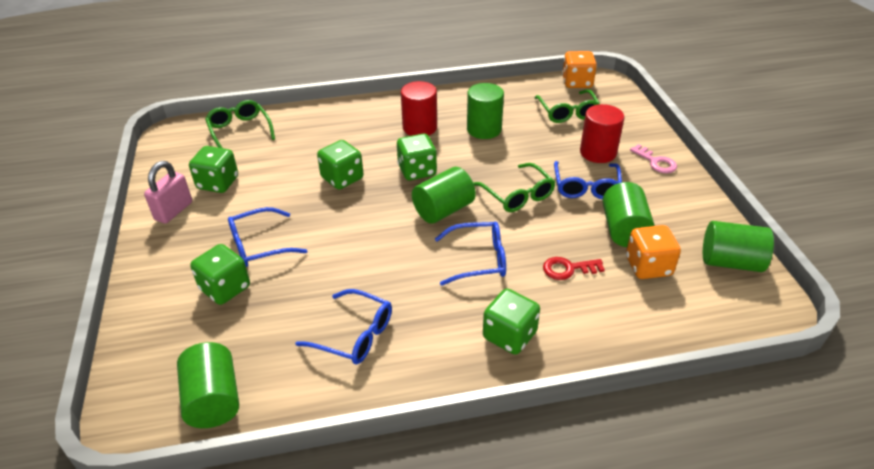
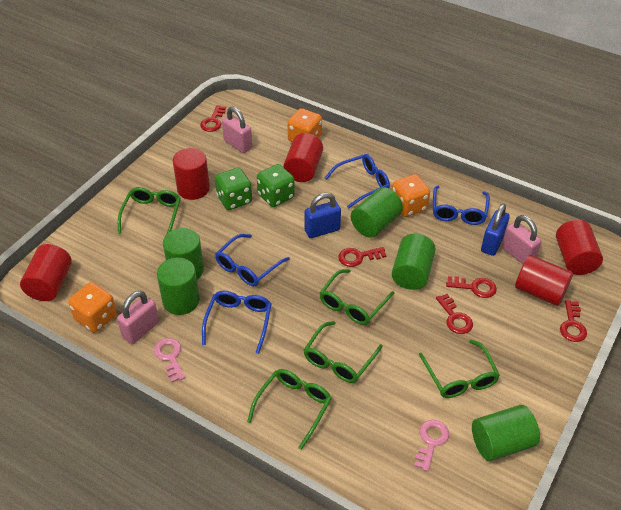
blue padlock: 0 -> 2
green dice: 5 -> 2
green glasses: 3 -> 5
orange dice: 2 -> 3
pink key: 1 -> 2
pink padlock: 1 -> 3
red cylinder: 2 -> 5
red key: 1 -> 5

